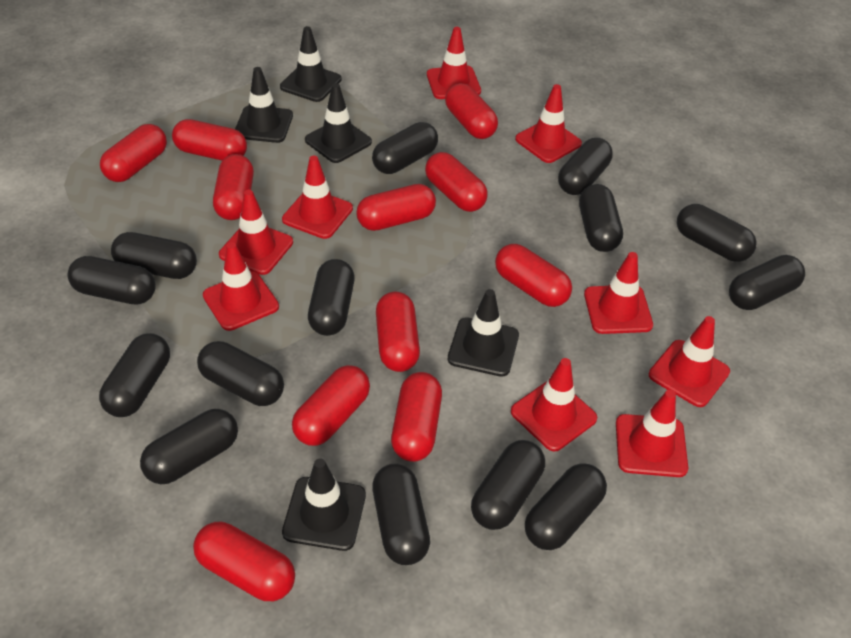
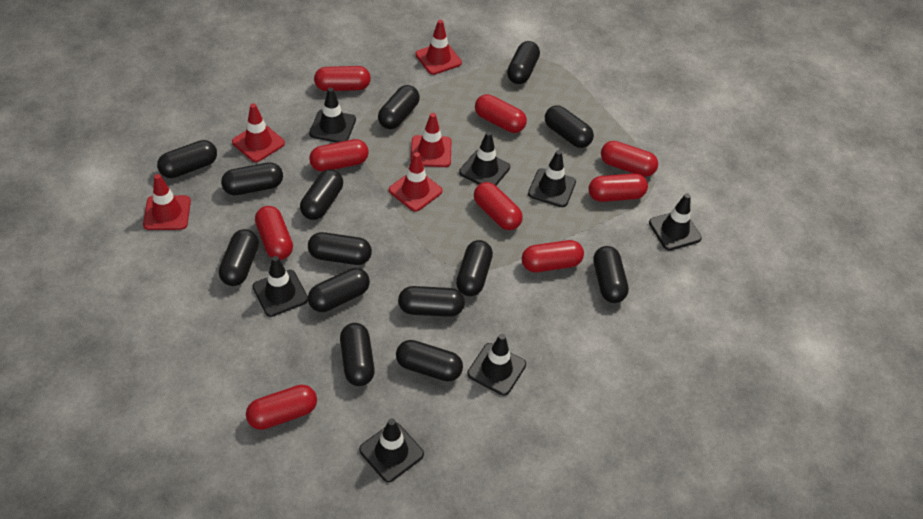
black traffic cone: 5 -> 7
red capsule: 11 -> 9
red traffic cone: 9 -> 5

